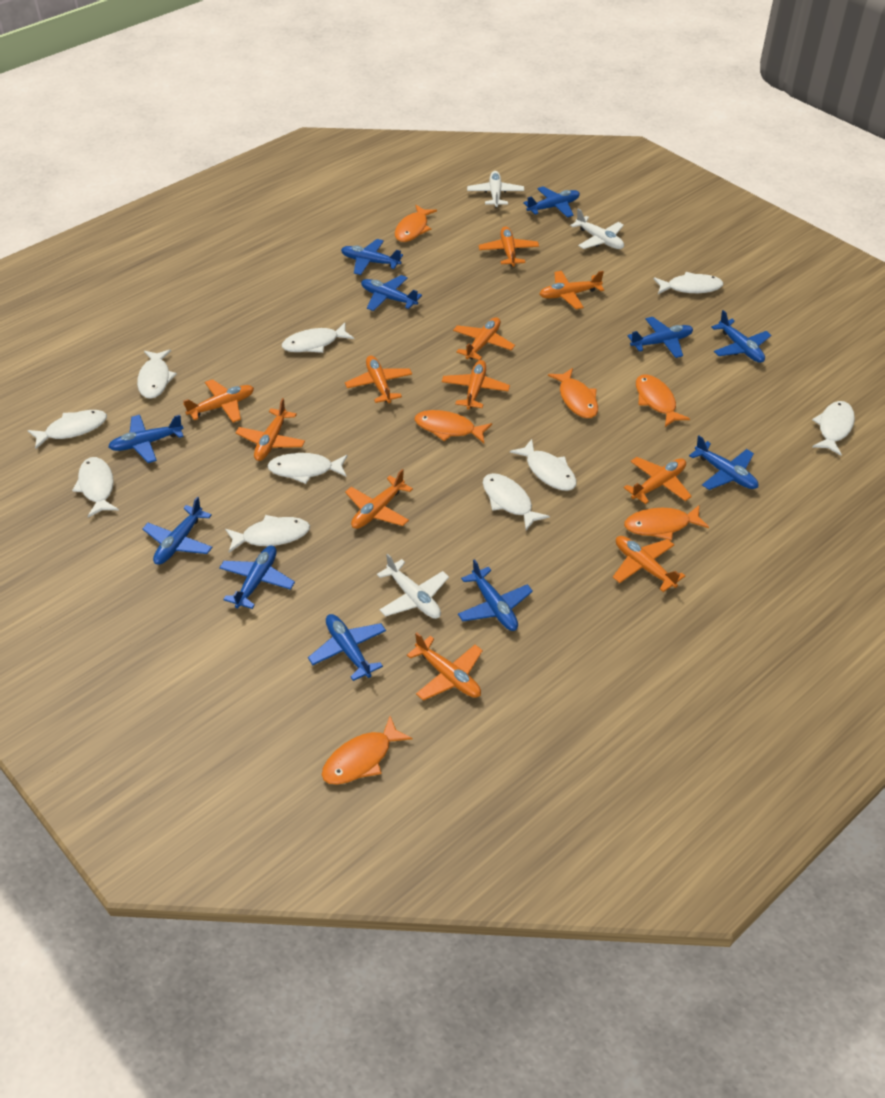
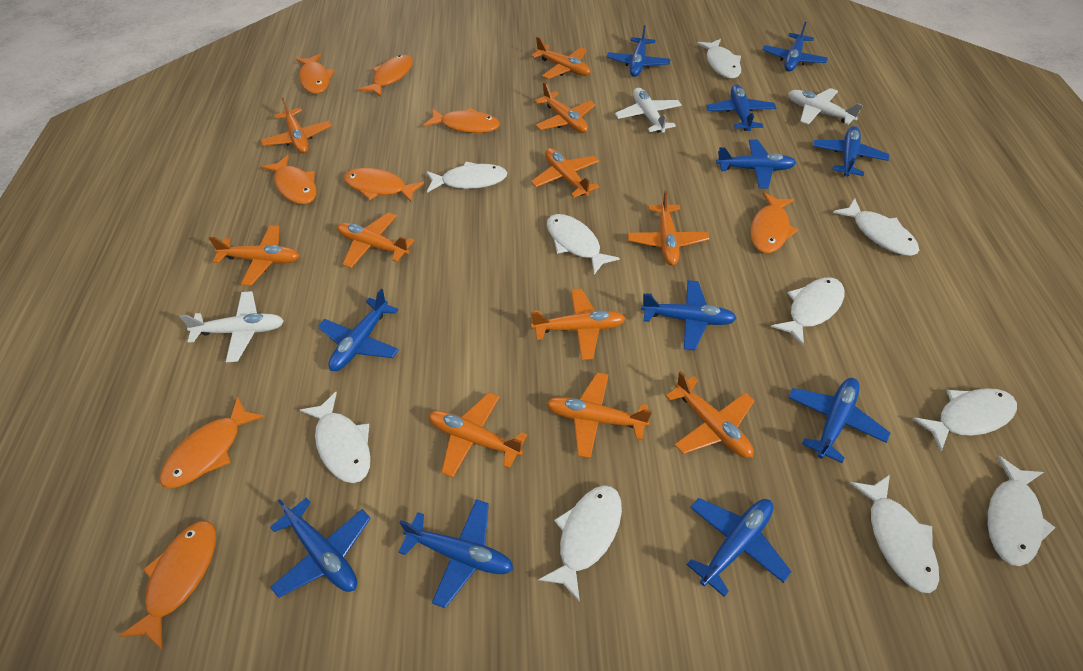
orange fish: 6 -> 8

